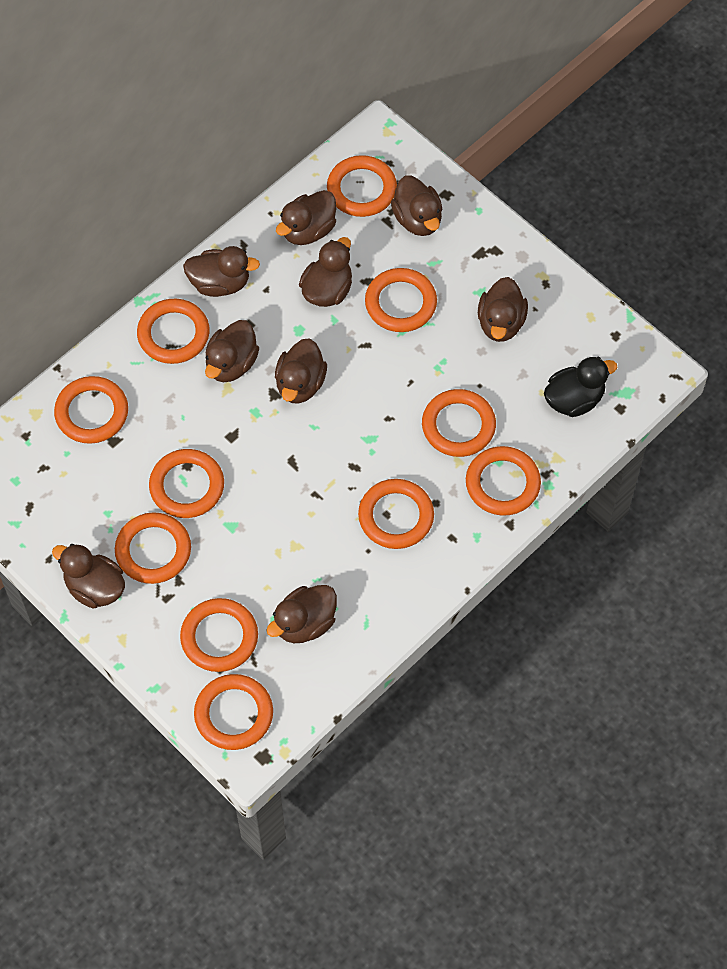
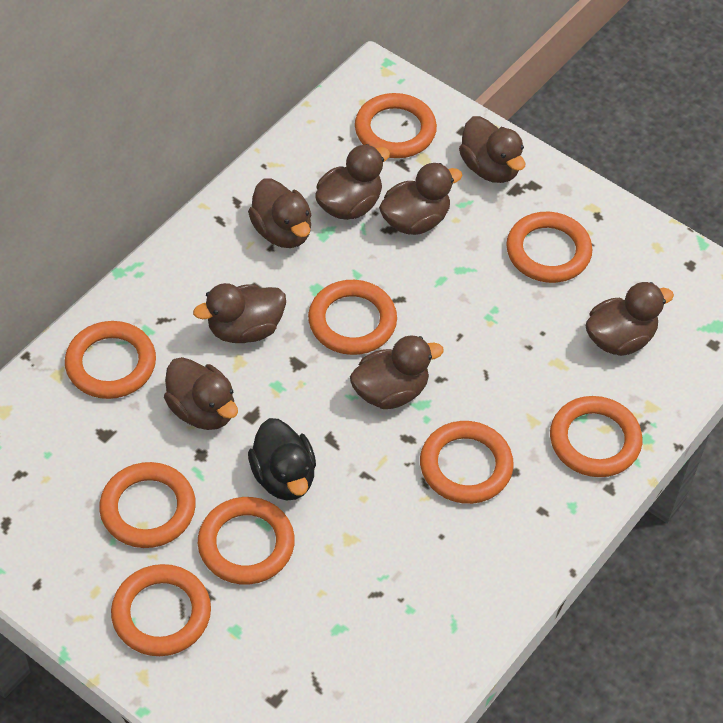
brown duck: 9 -> 8
orange ring: 11 -> 9

